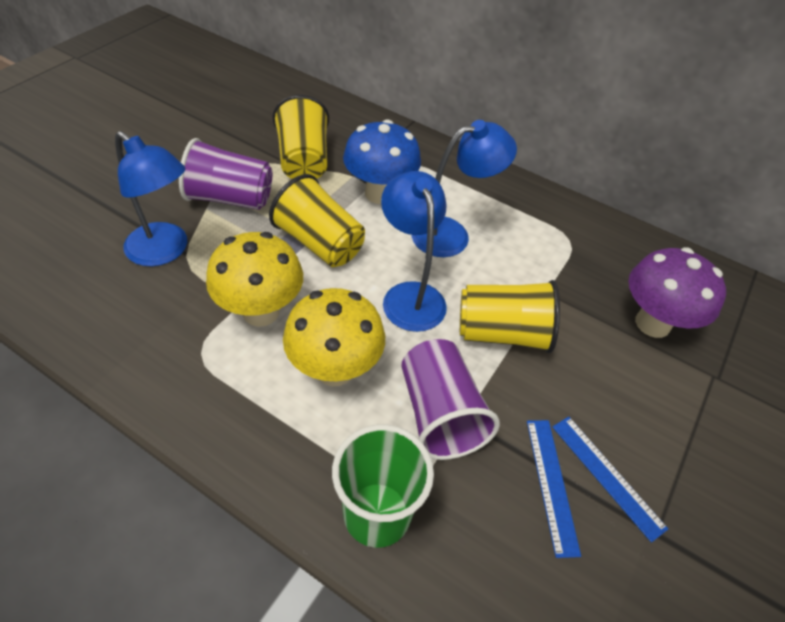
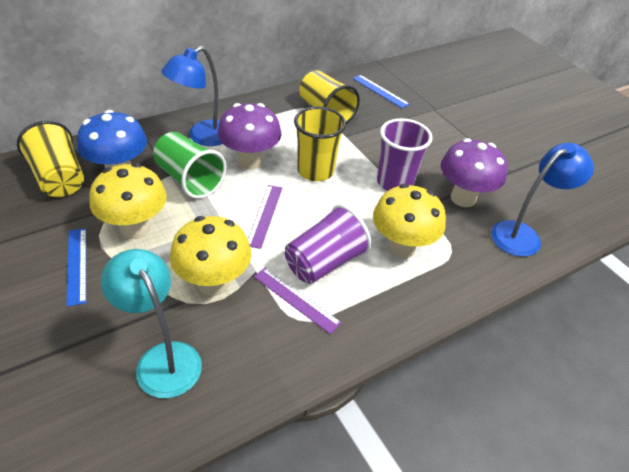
blue lamp: 3 -> 2
purple mushroom: 1 -> 2
purple ruler: 0 -> 2
turquoise lamp: 0 -> 1
yellow mushroom: 2 -> 3

